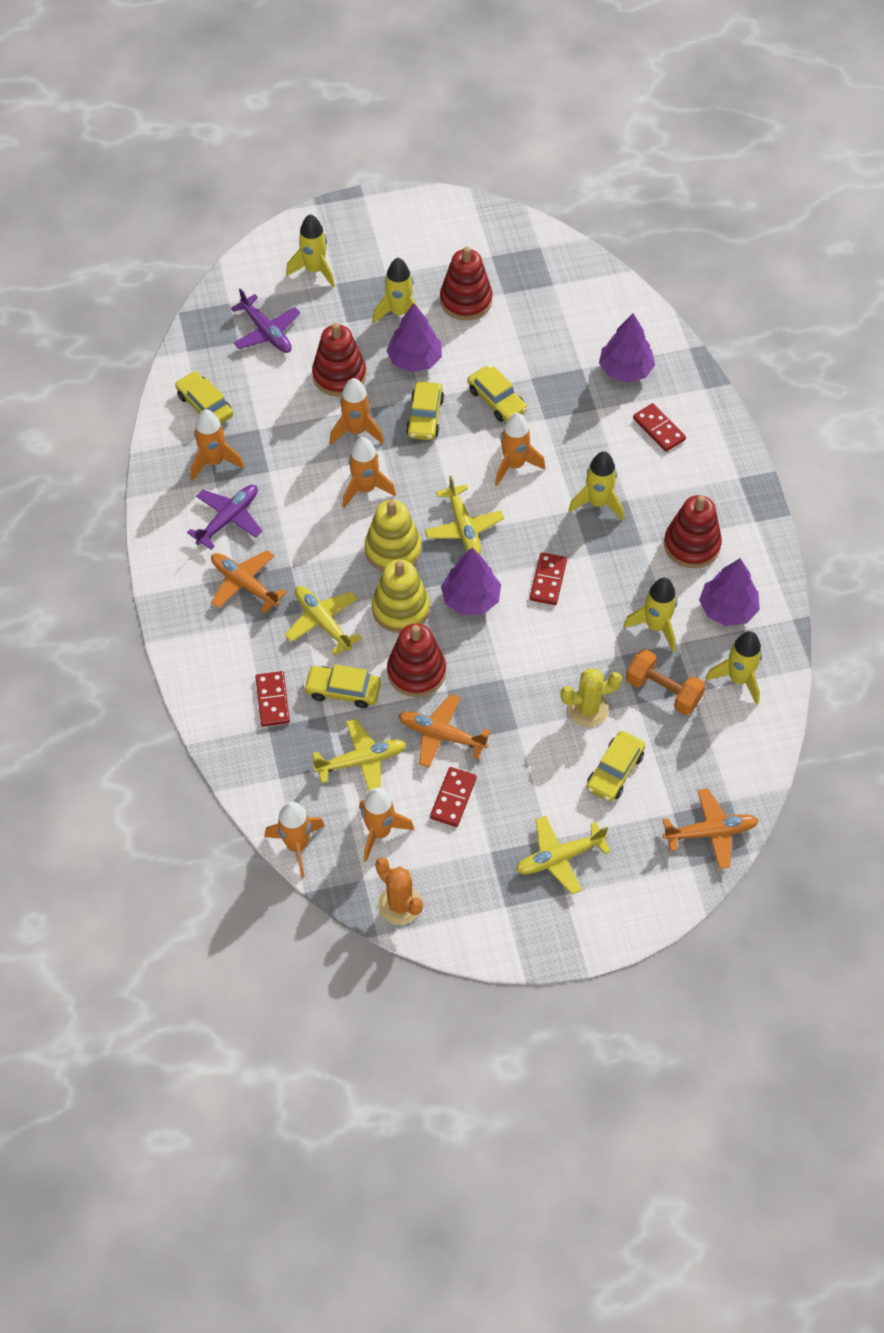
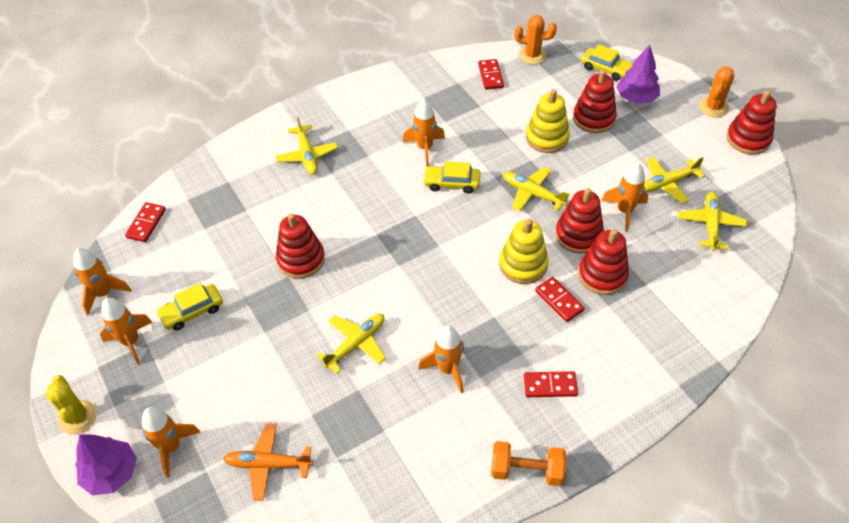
orange cactus: 1 -> 2
orange plane: 3 -> 1
purple plane: 2 -> 0
purple tree: 4 -> 2
red stacking toy: 4 -> 5
yellow car: 5 -> 3
yellow plane: 4 -> 5
yellow rocket: 5 -> 0

